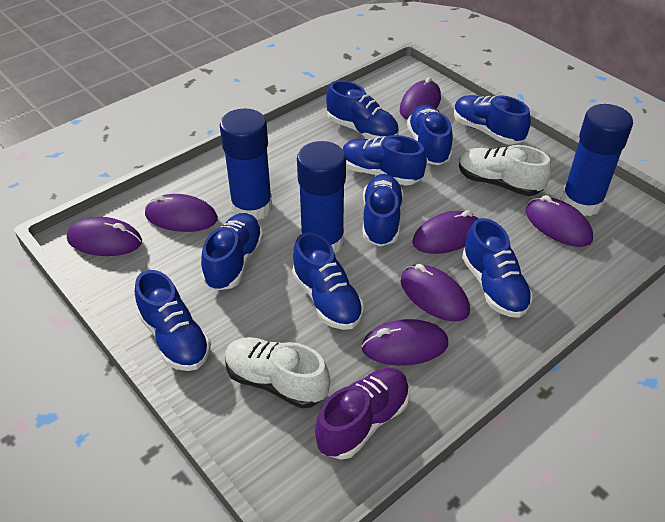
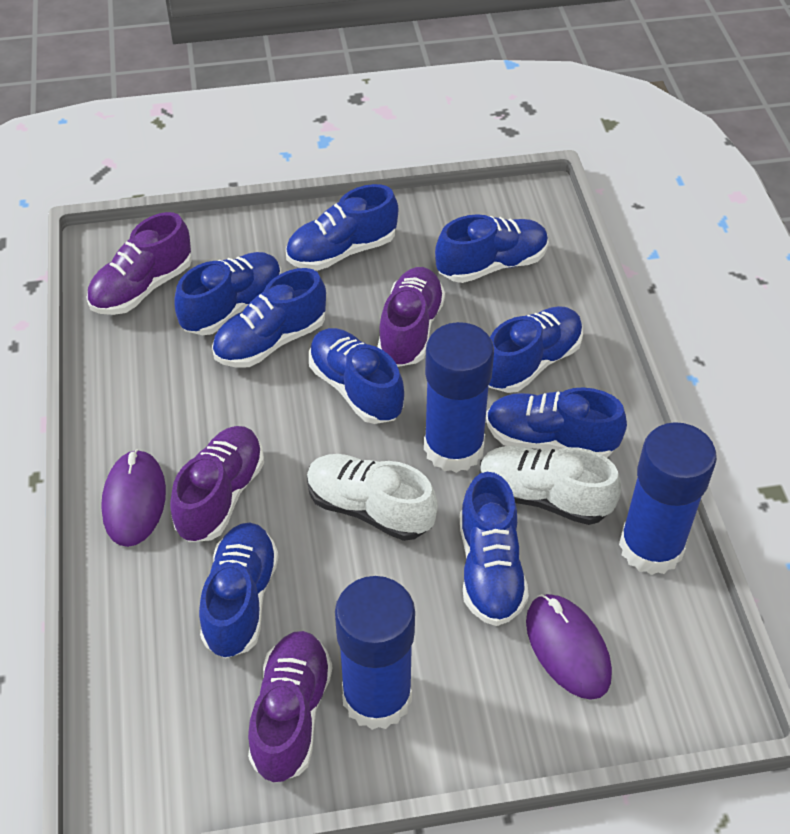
purple mouse: 7 -> 2
purple shoe: 1 -> 4

